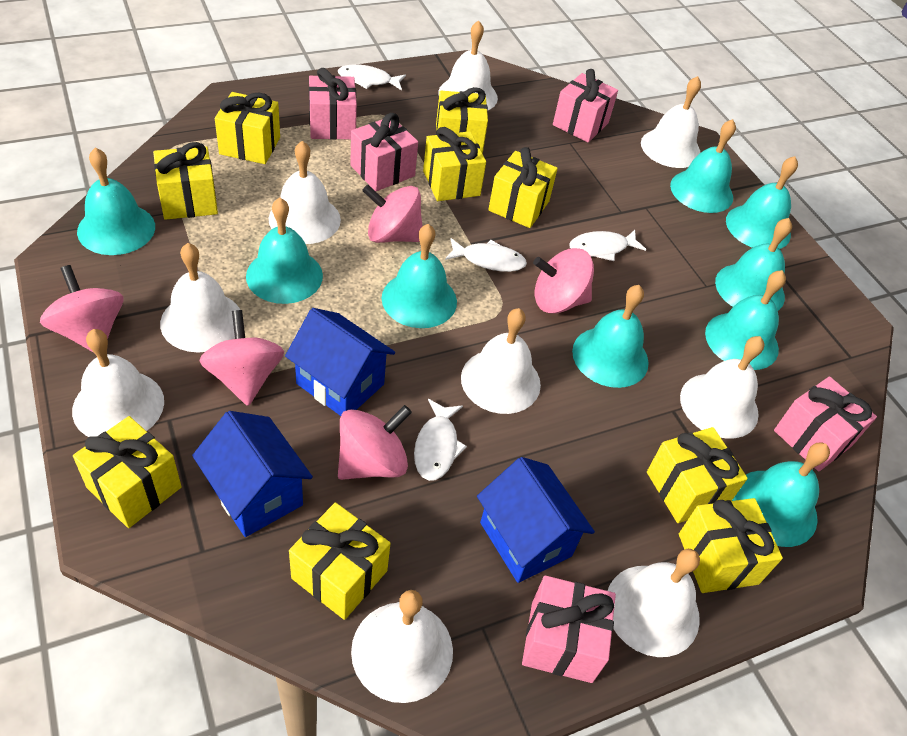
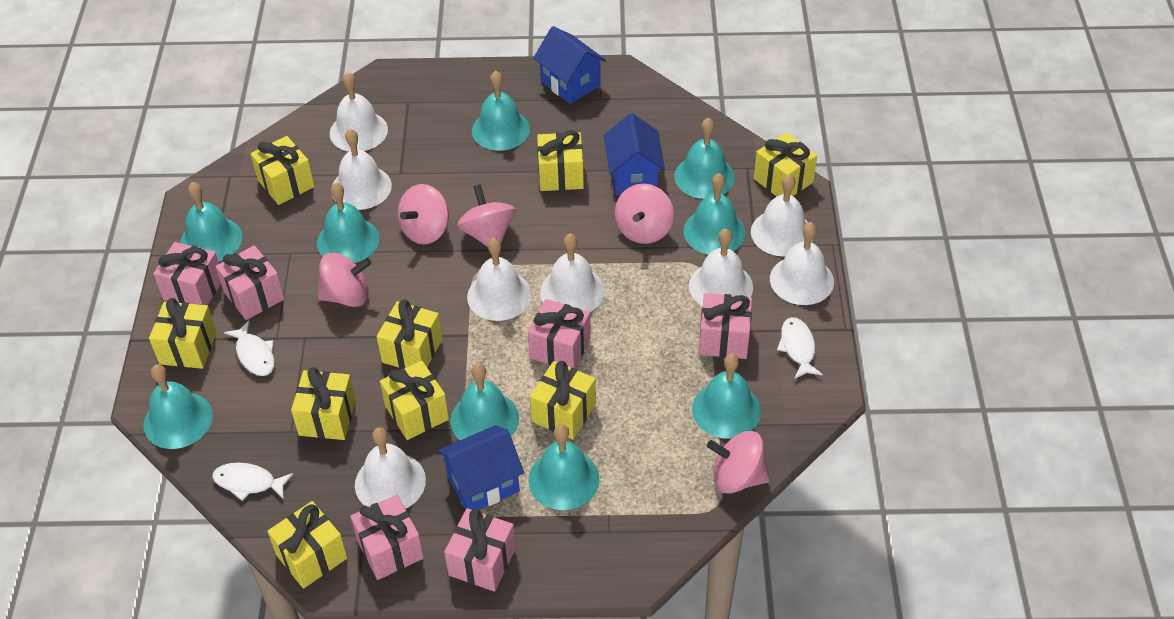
pink gift: 5 -> 6
white bell: 9 -> 8
white fish: 4 -> 3

